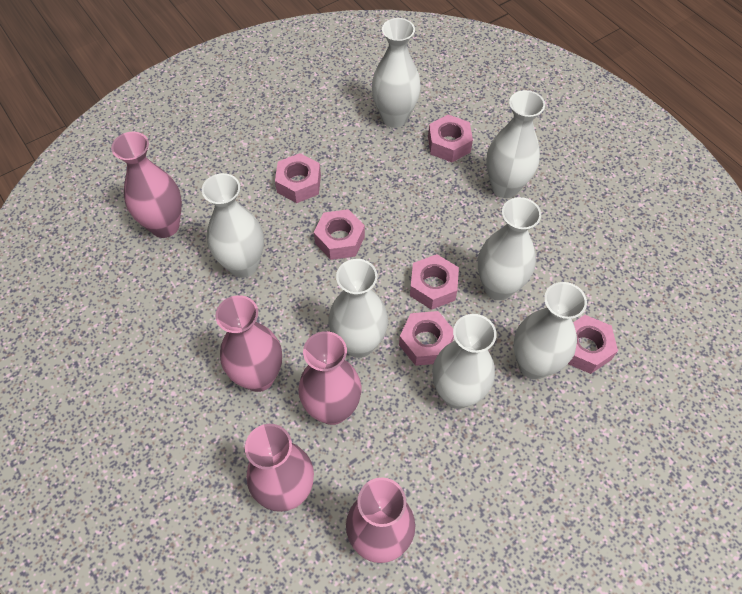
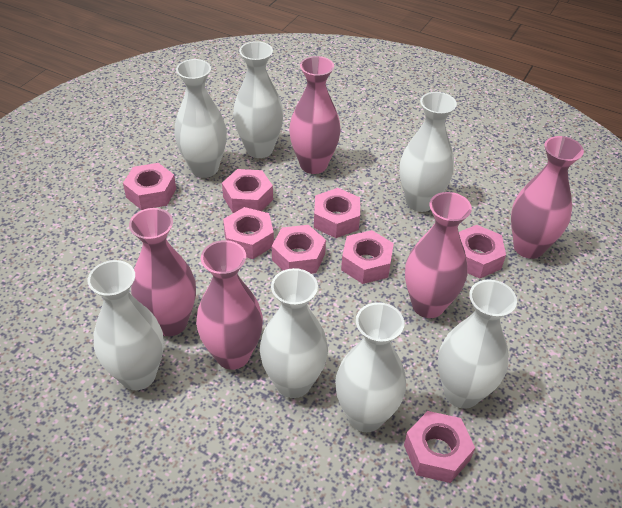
pink nut: 6 -> 8

